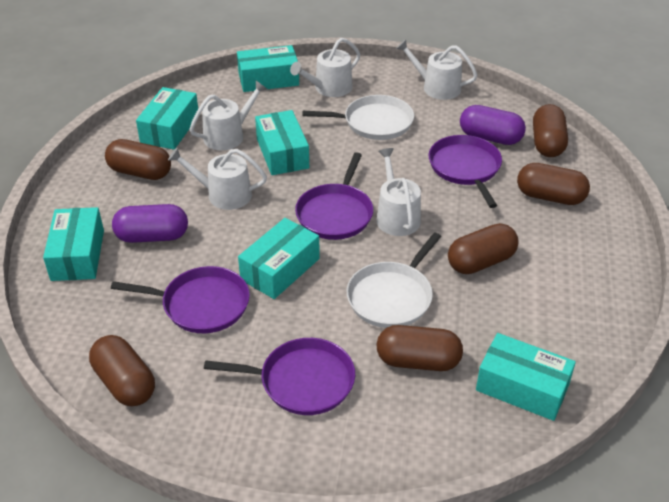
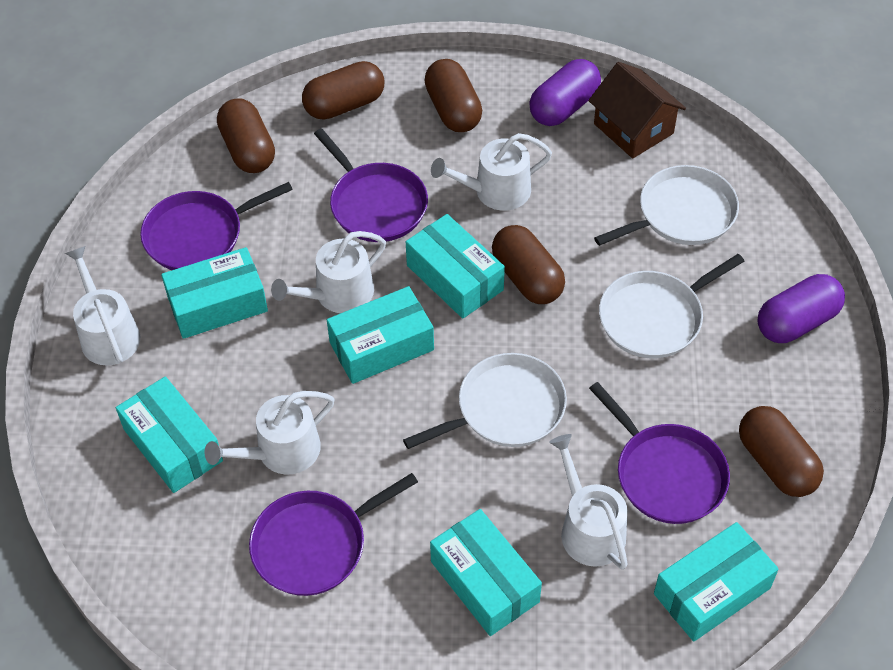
brown capsule: 6 -> 5
brown house: 0 -> 1
white pan: 2 -> 3

